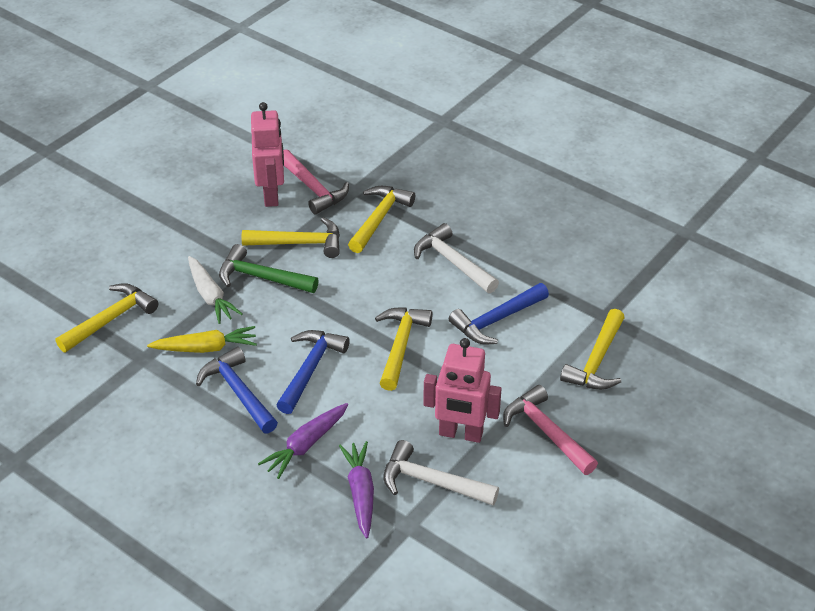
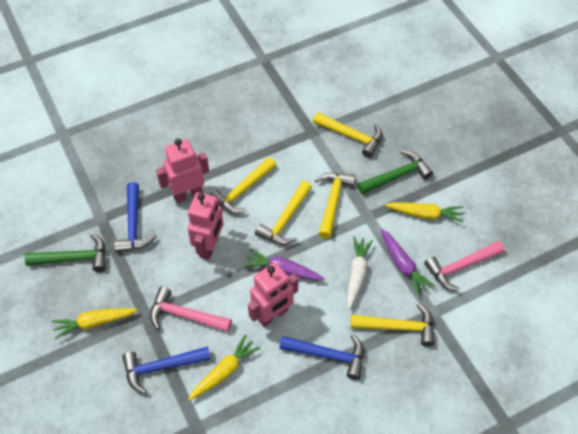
green hammer: 1 -> 2
pink robot: 2 -> 3
white hammer: 2 -> 0
yellow carrot: 1 -> 3

